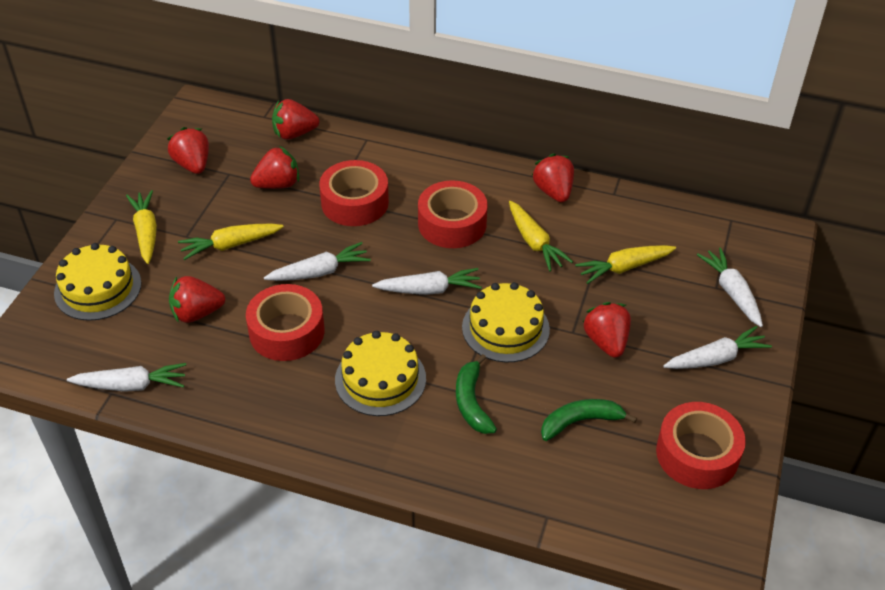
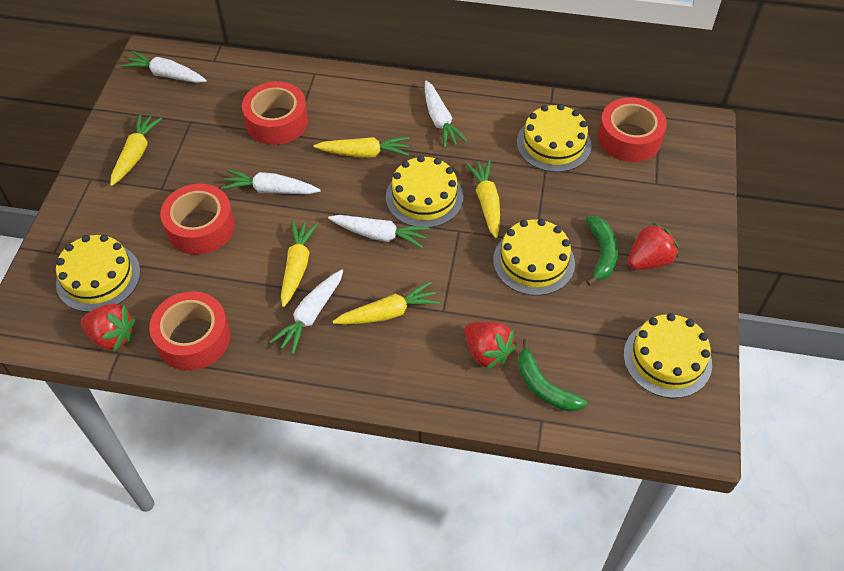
red strawberry: 6 -> 3
yellow cake: 3 -> 5
yellow carrot: 4 -> 5

